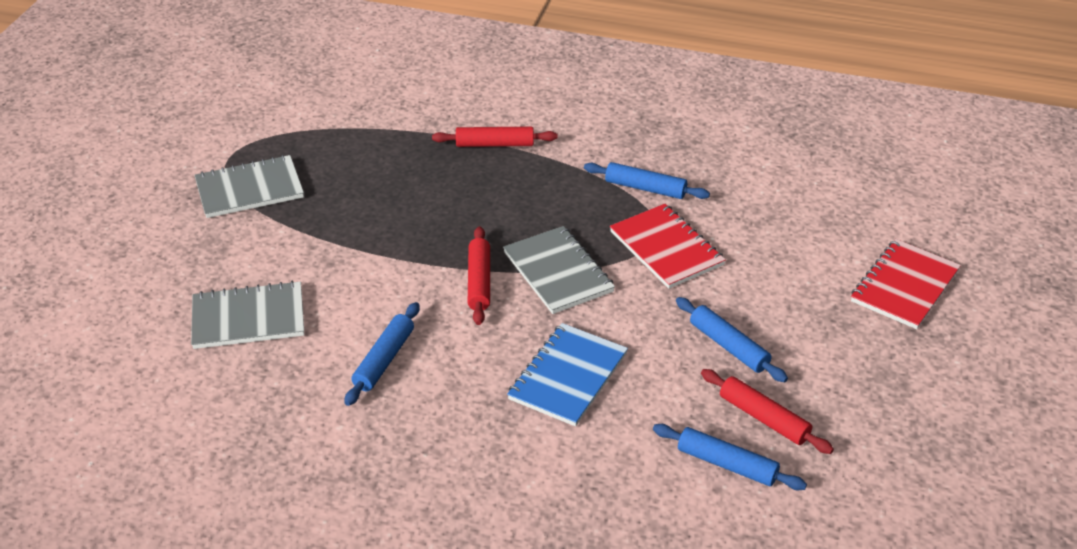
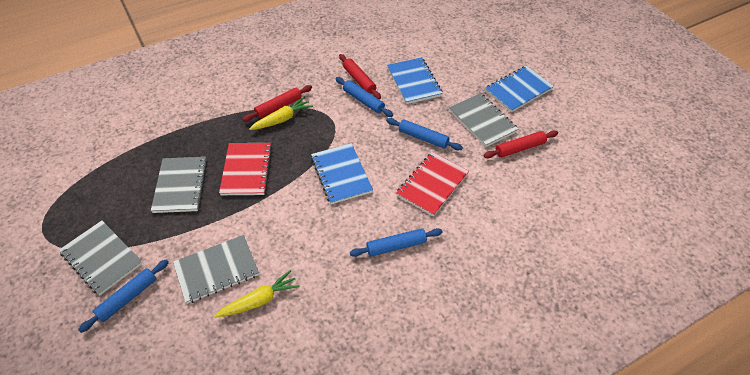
blue notebook: 1 -> 3
grey notebook: 3 -> 4
yellow carrot: 0 -> 2

